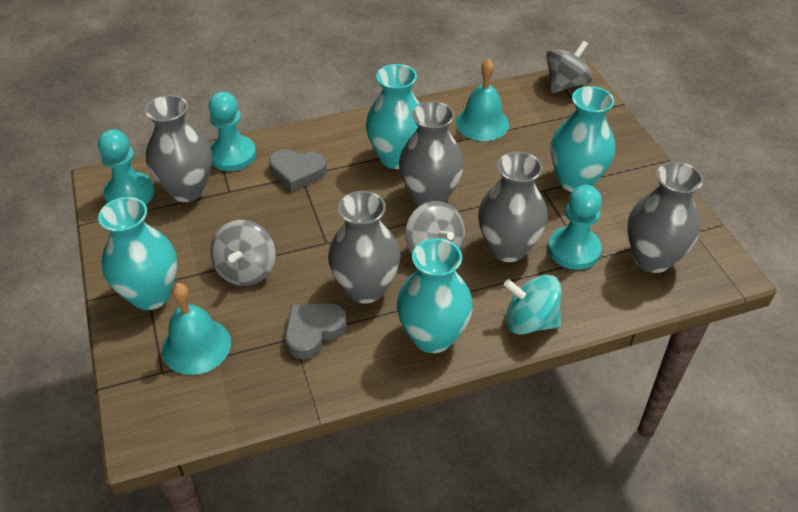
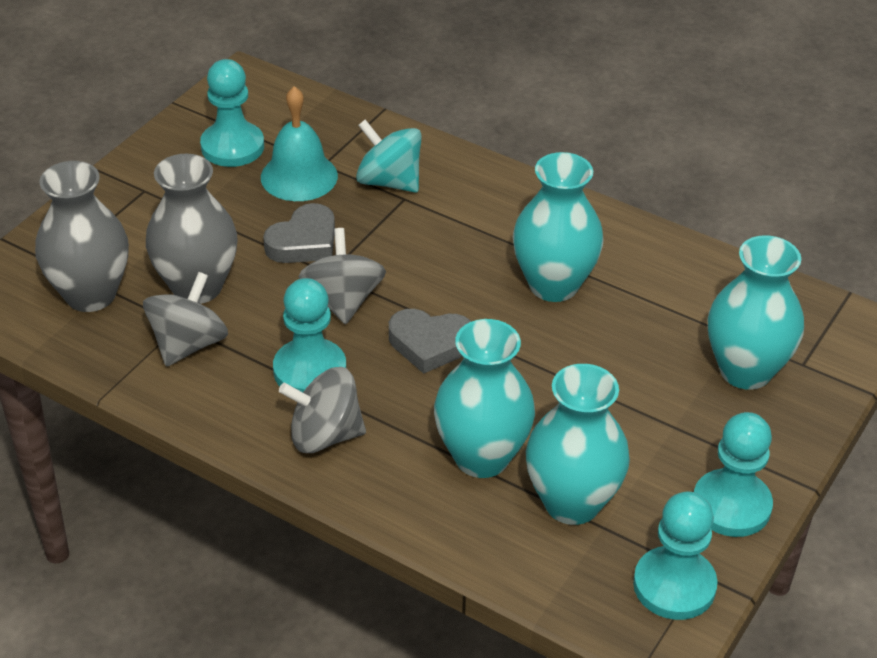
grey vase: 5 -> 2
turquoise bell: 2 -> 1
turquoise pawn: 3 -> 4

